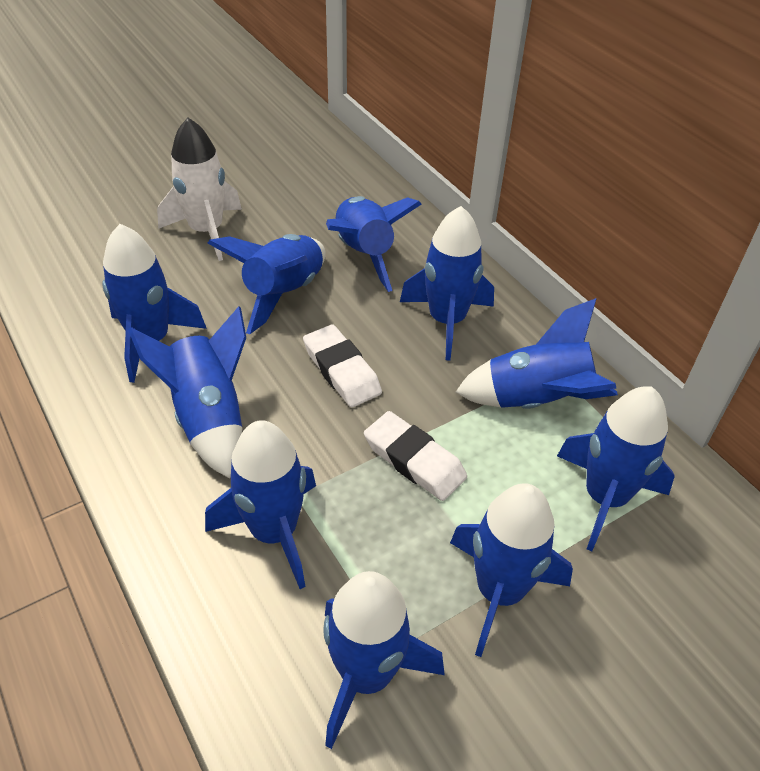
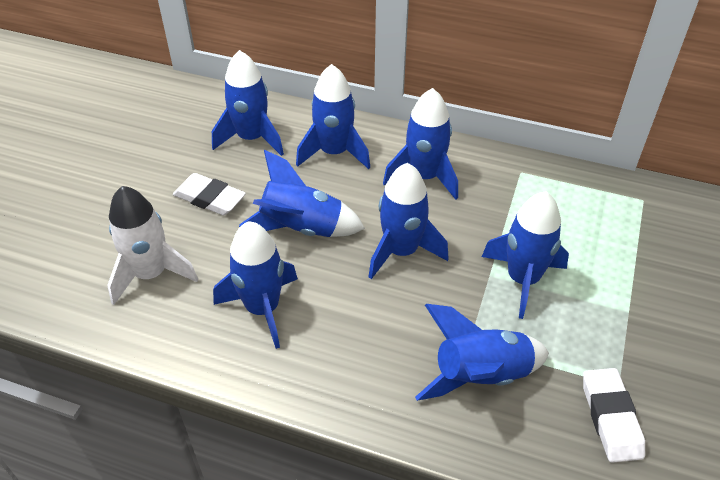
blue rocket: 10 -> 8

